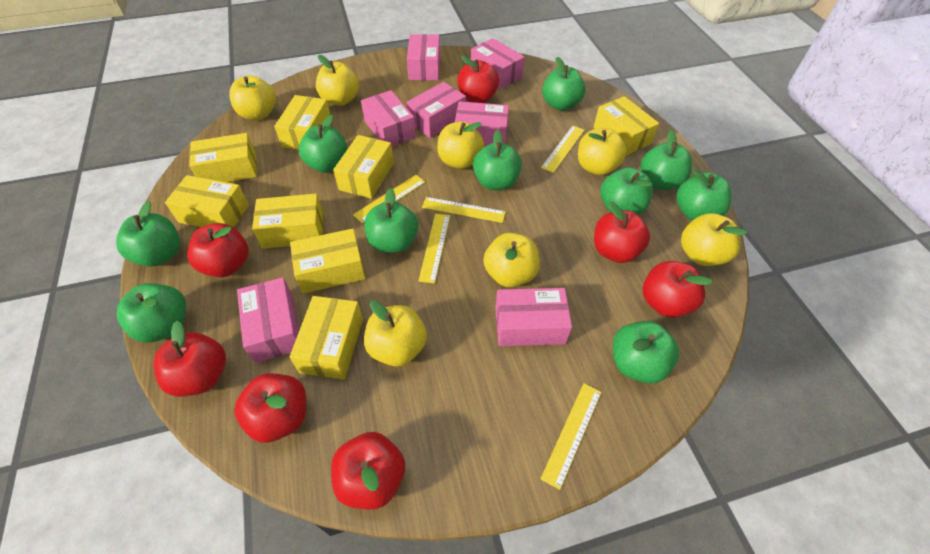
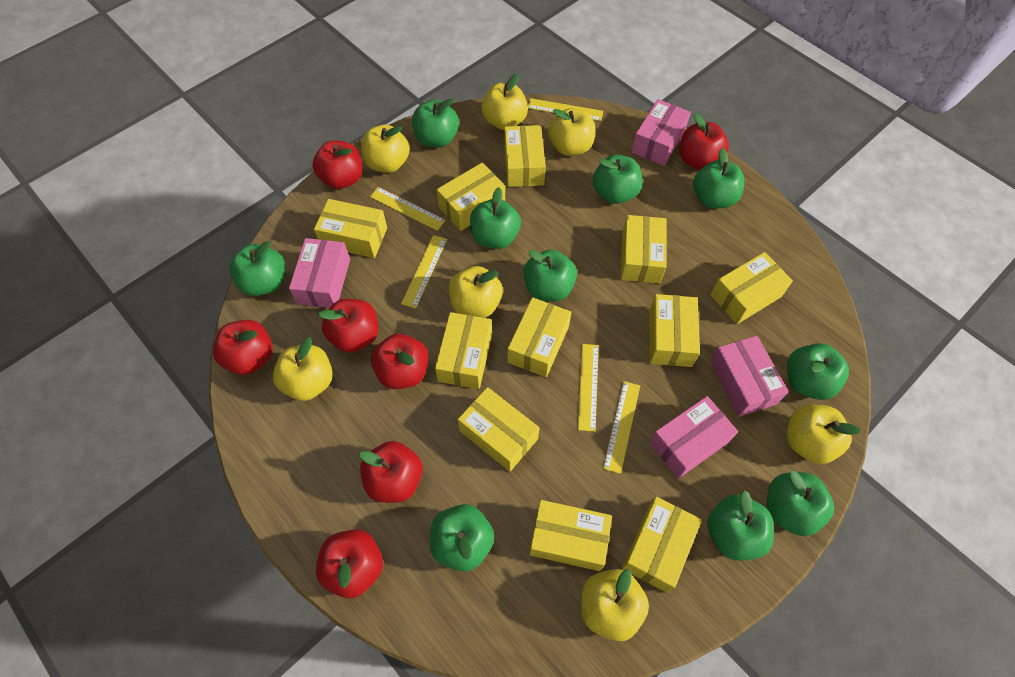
pink box: 7 -> 4
yellow box: 8 -> 11

